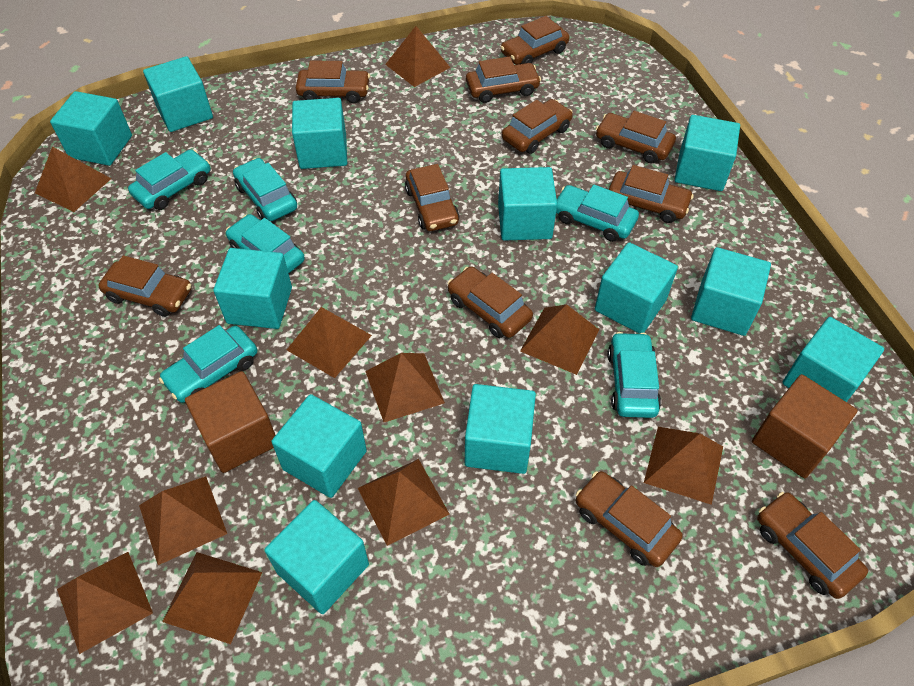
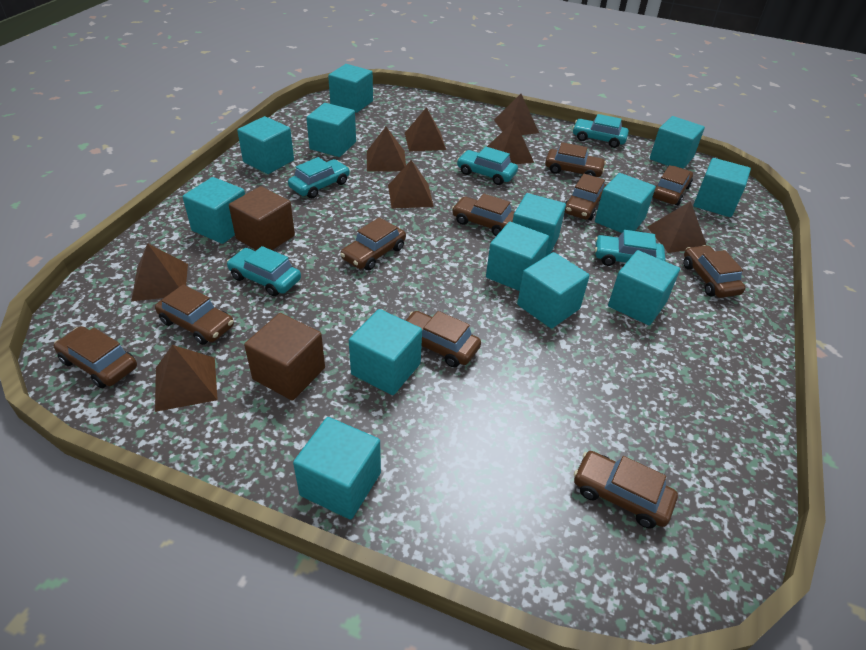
brown car: 11 -> 10
brown pyramid: 10 -> 8
turquoise car: 6 -> 5
turquoise cube: 12 -> 13

